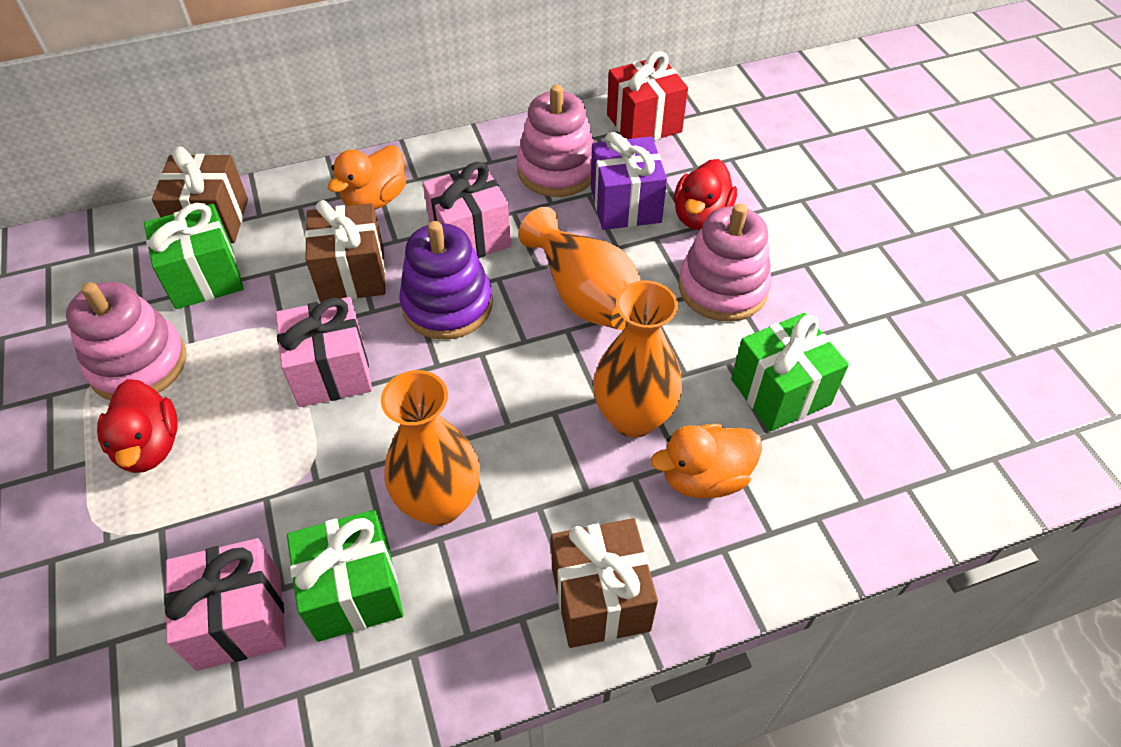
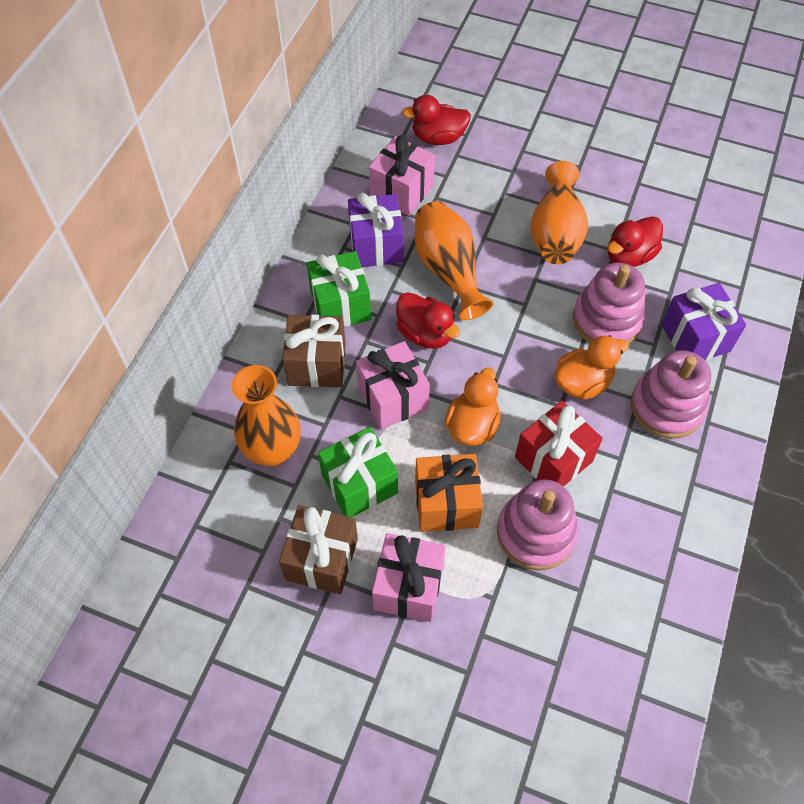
brown gift: 3 -> 2
green gift: 3 -> 2
orange gift: 0 -> 1
purple gift: 1 -> 2
purple stacking toy: 1 -> 0
red duck: 2 -> 3

